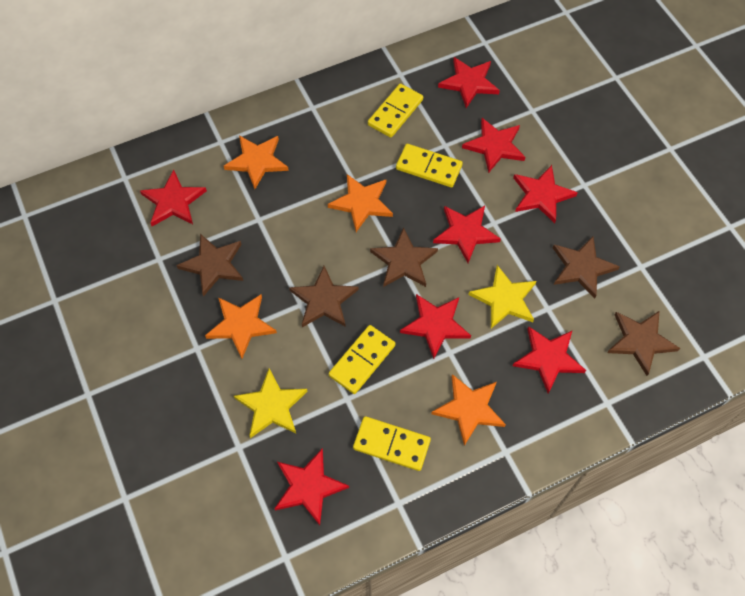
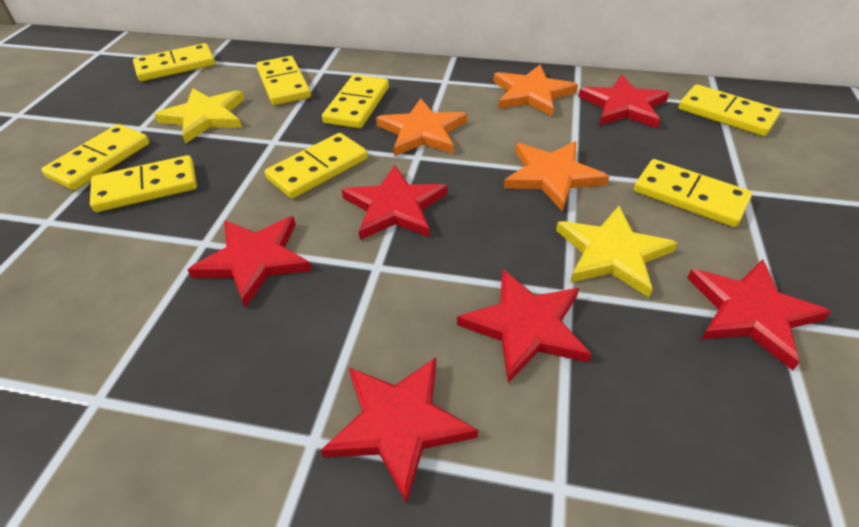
brown star: 5 -> 0
orange star: 4 -> 3
red star: 8 -> 6
yellow domino: 4 -> 8

